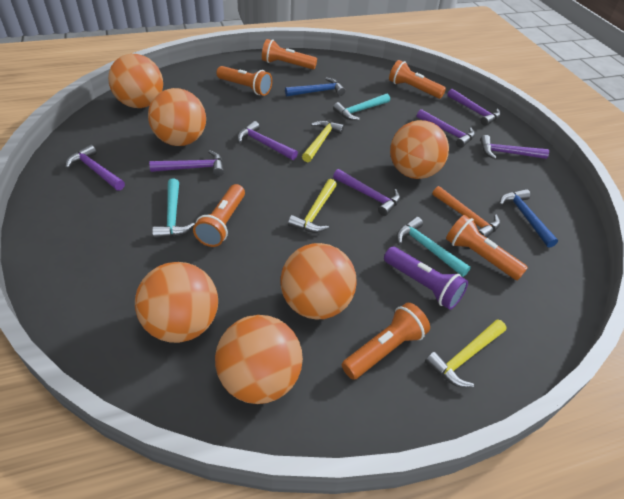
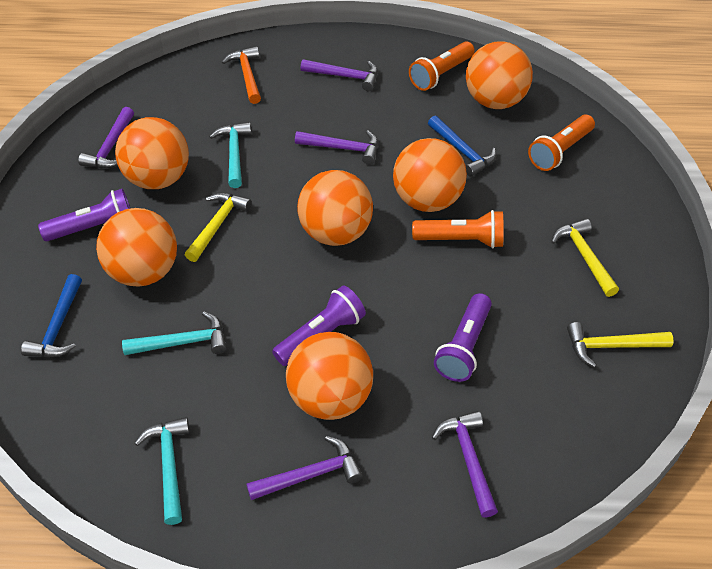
orange flashlight: 6 -> 3
purple flashlight: 1 -> 3
purple hammer: 7 -> 5

